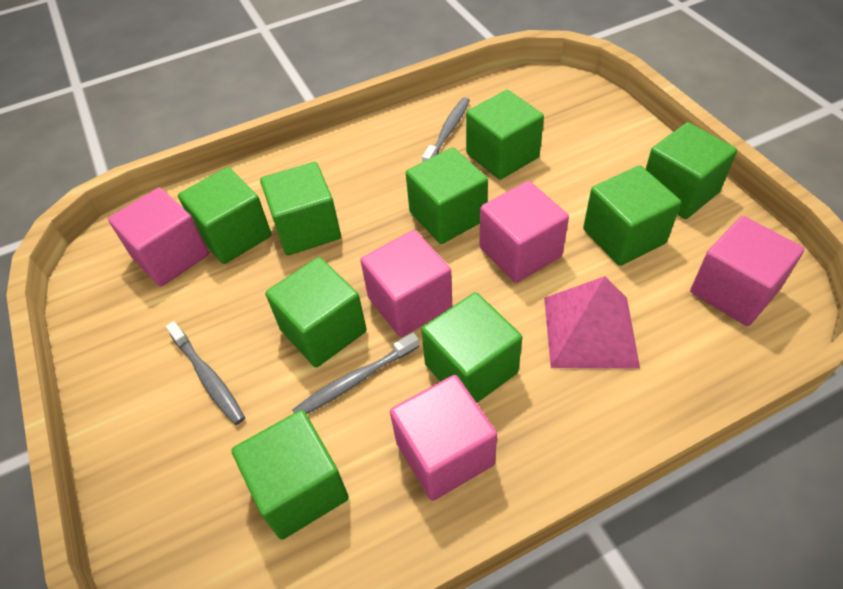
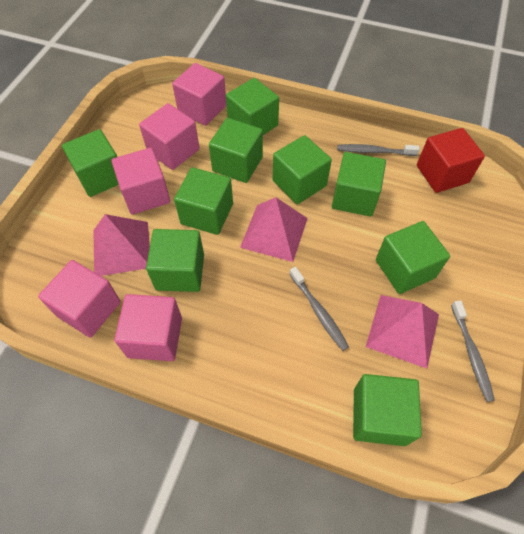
pink pyramid: 1 -> 3
red cube: 0 -> 1

